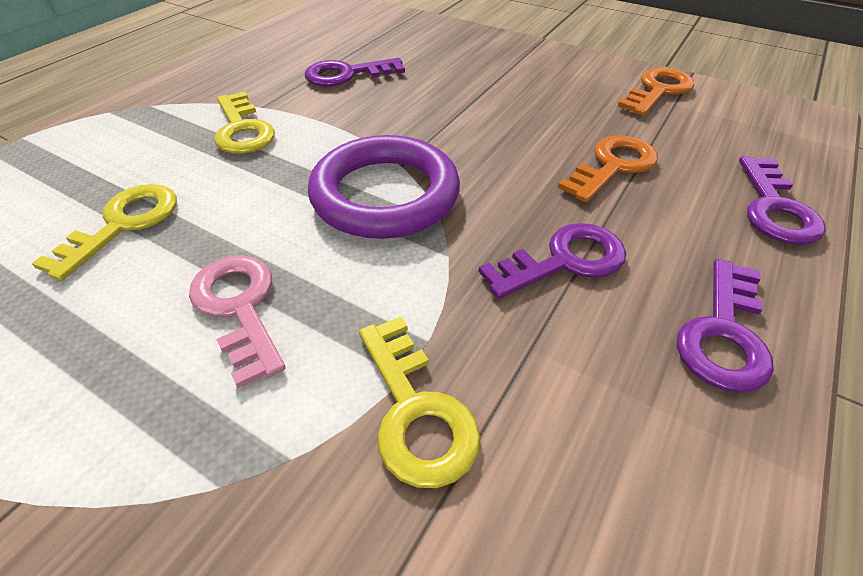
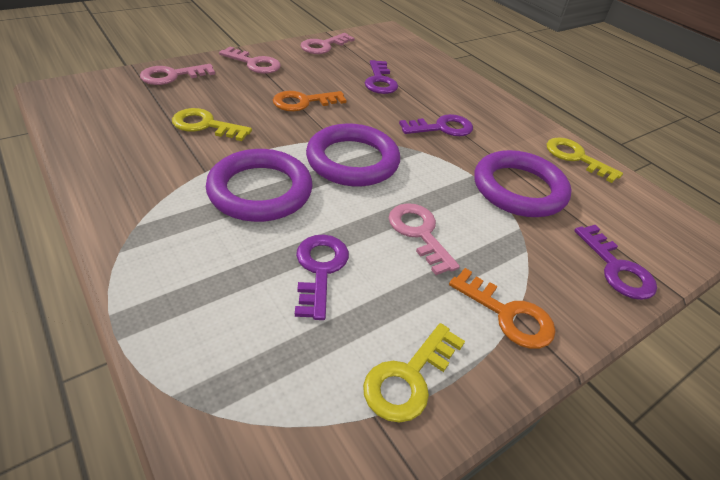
pink key: 1 -> 4
purple ring: 1 -> 3

